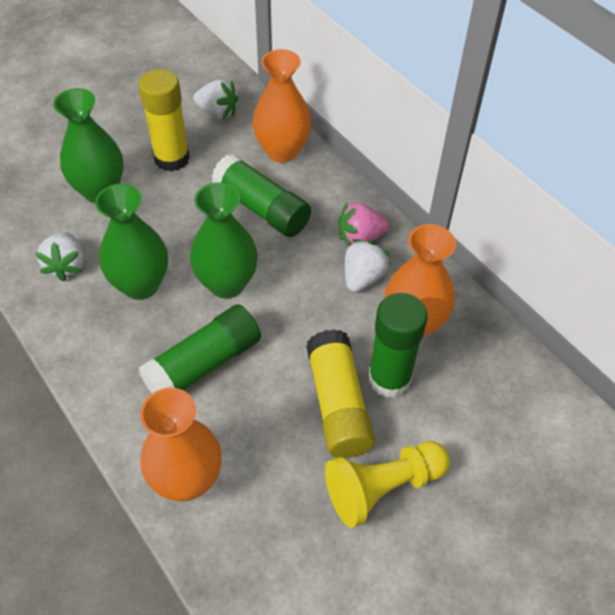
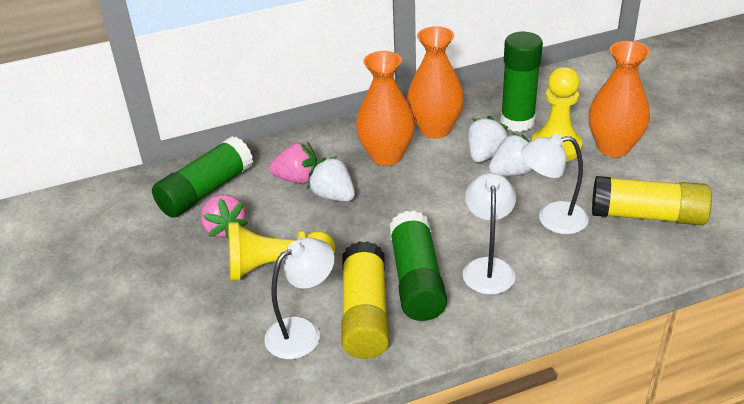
green vase: 3 -> 0
pink strawberry: 1 -> 2
white lamp: 0 -> 3
yellow pawn: 1 -> 2

